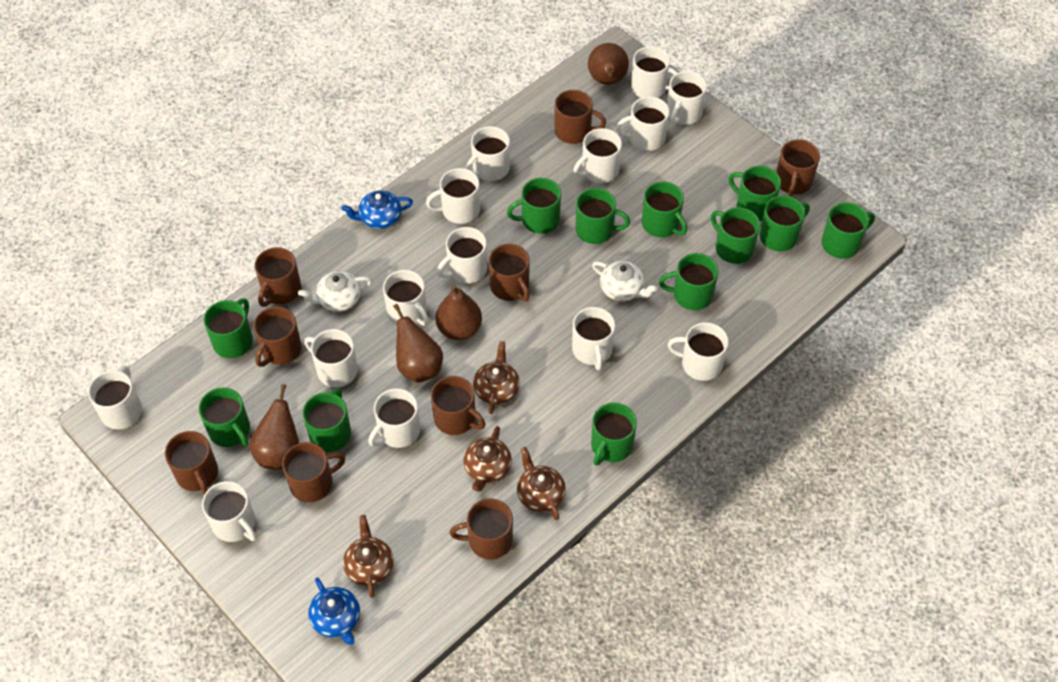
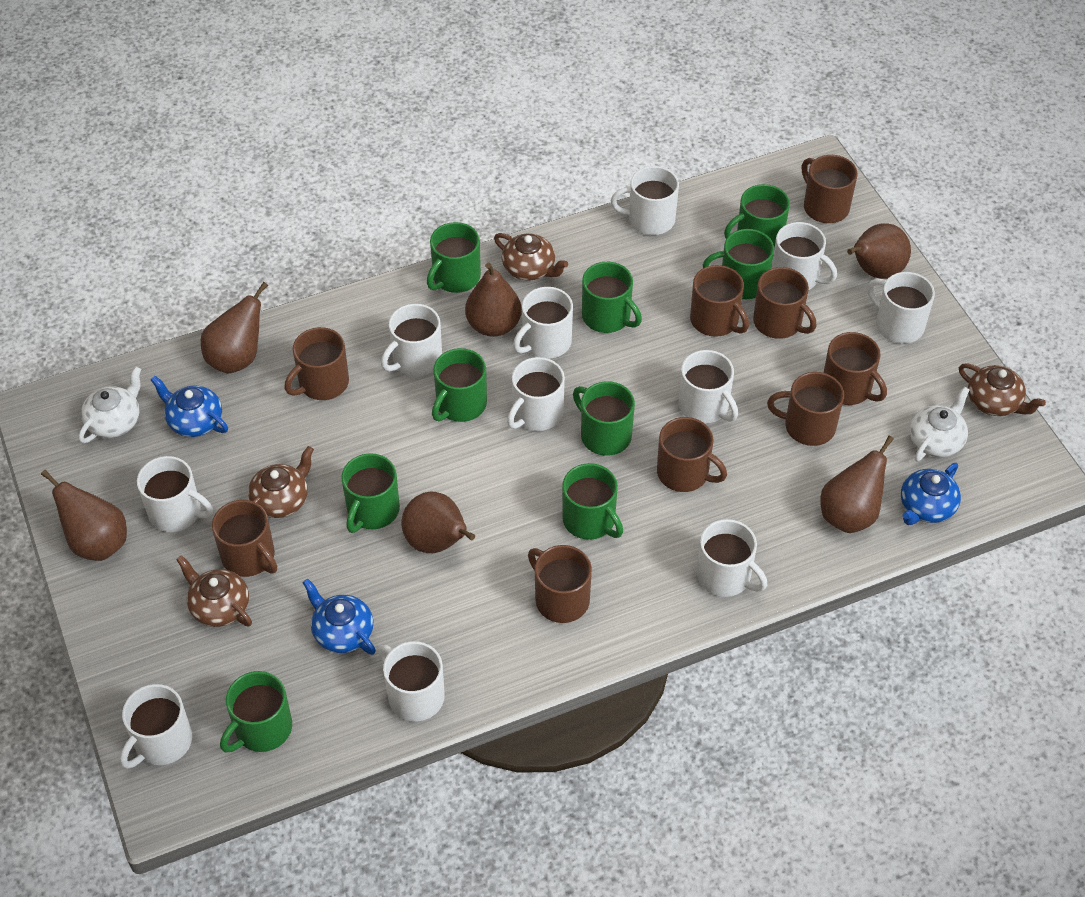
blue teapot: 2 -> 3
brown pear: 4 -> 6
green mug: 12 -> 9
white mug: 14 -> 11

